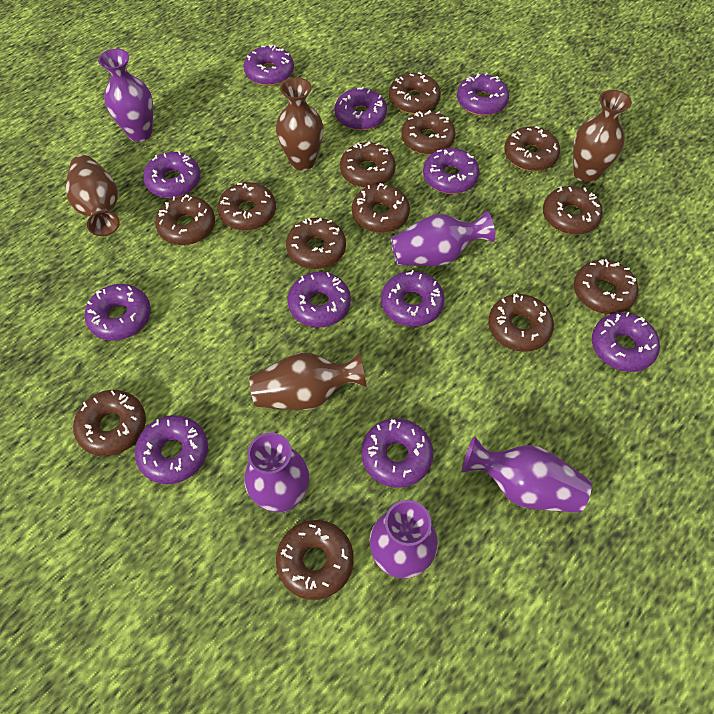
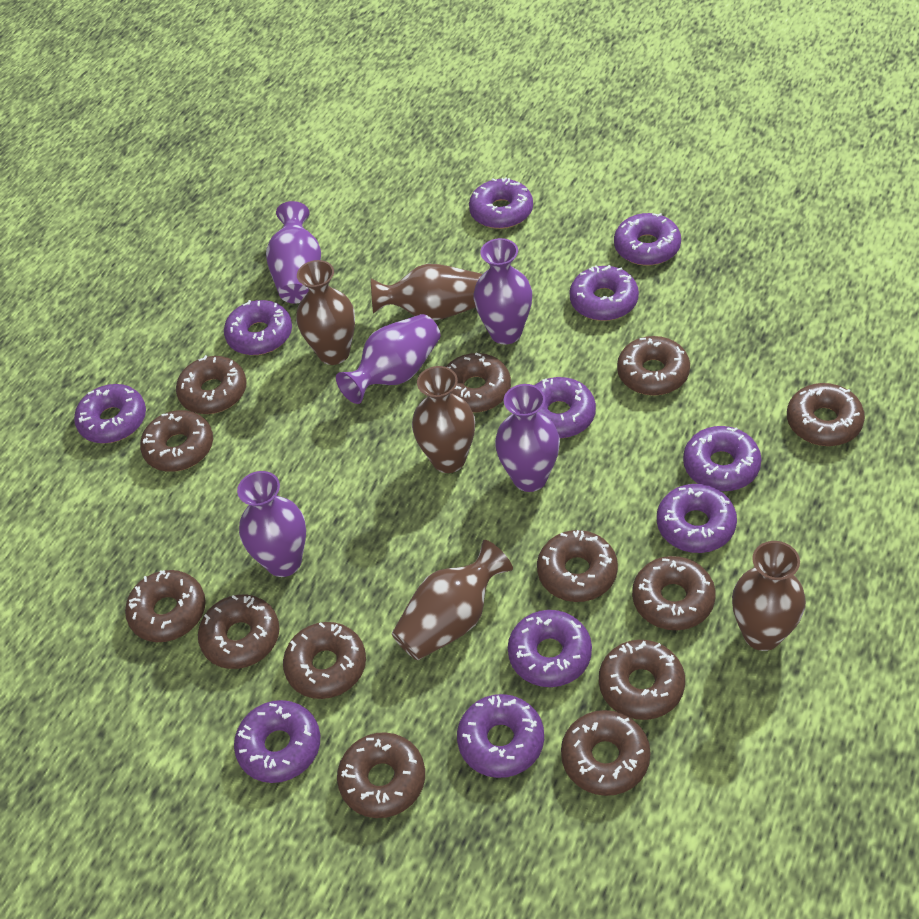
brown vase: 4 -> 5

